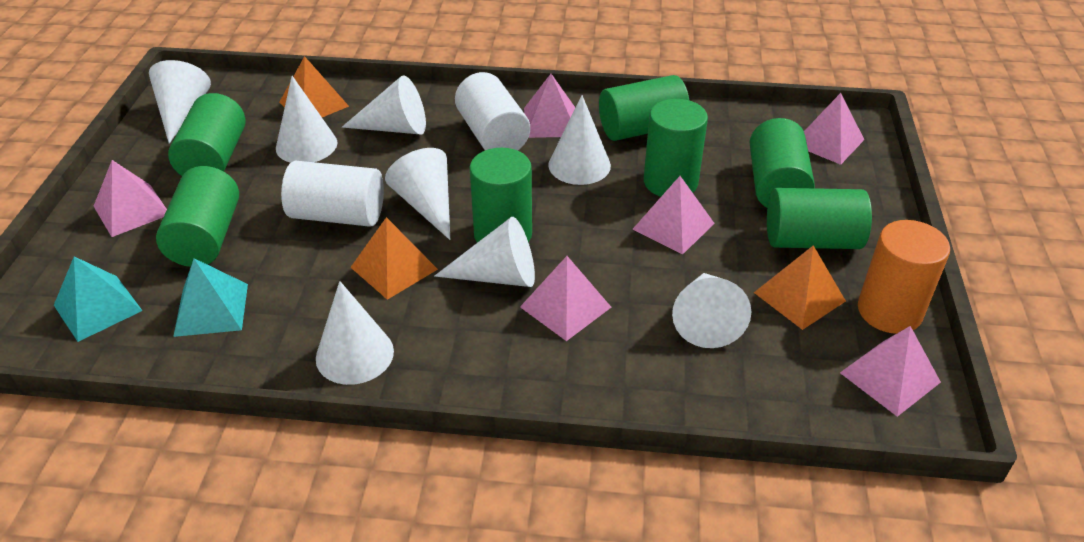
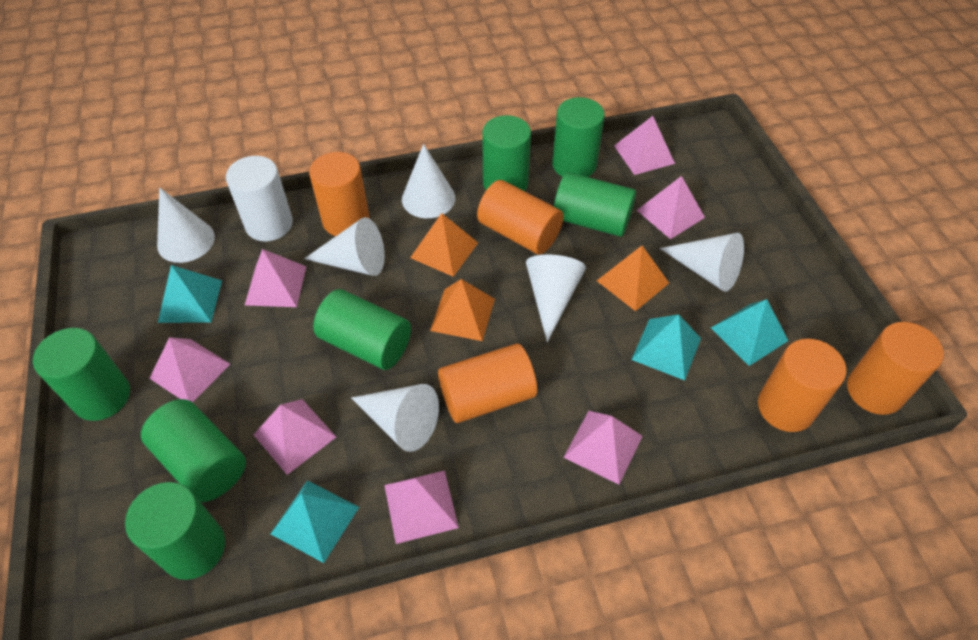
orange cylinder: 1 -> 5
pink pyramid: 6 -> 7
turquoise pyramid: 2 -> 4
white cone: 8 -> 6
white cylinder: 2 -> 1

